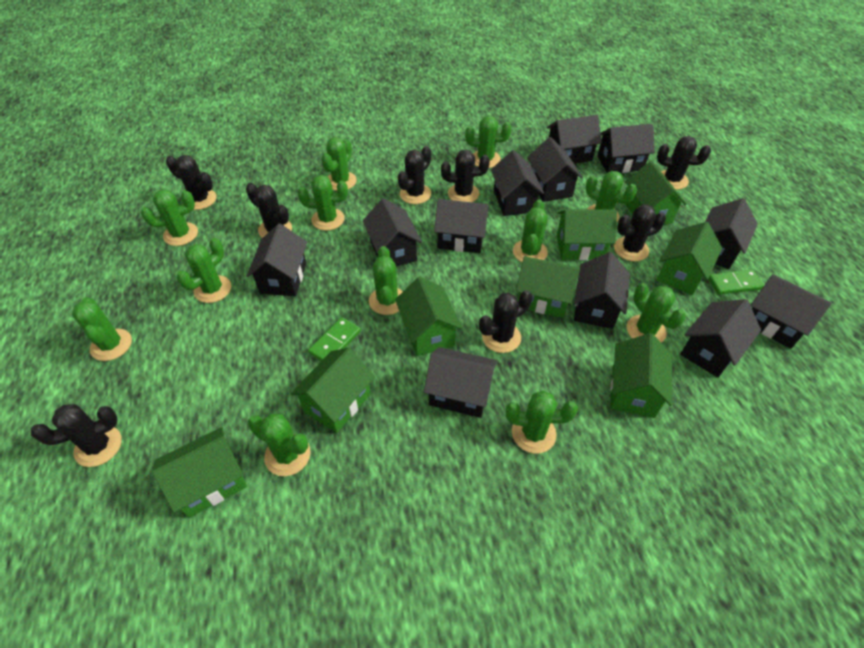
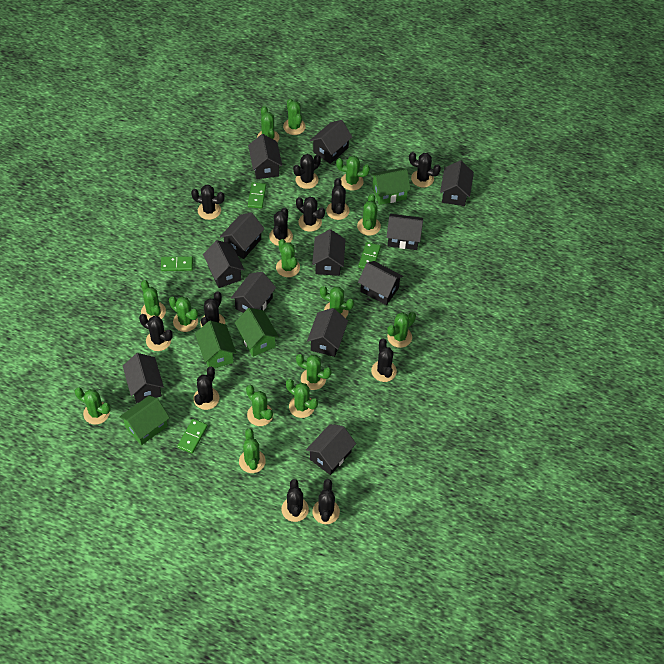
black cactus: 8 -> 12
green cactus: 12 -> 14
green domino: 2 -> 4
green house: 8 -> 4

